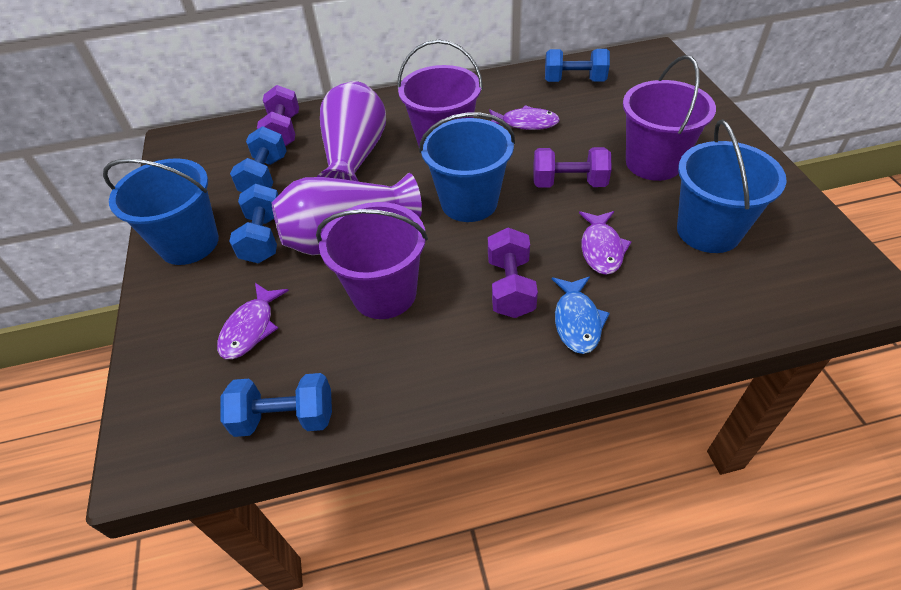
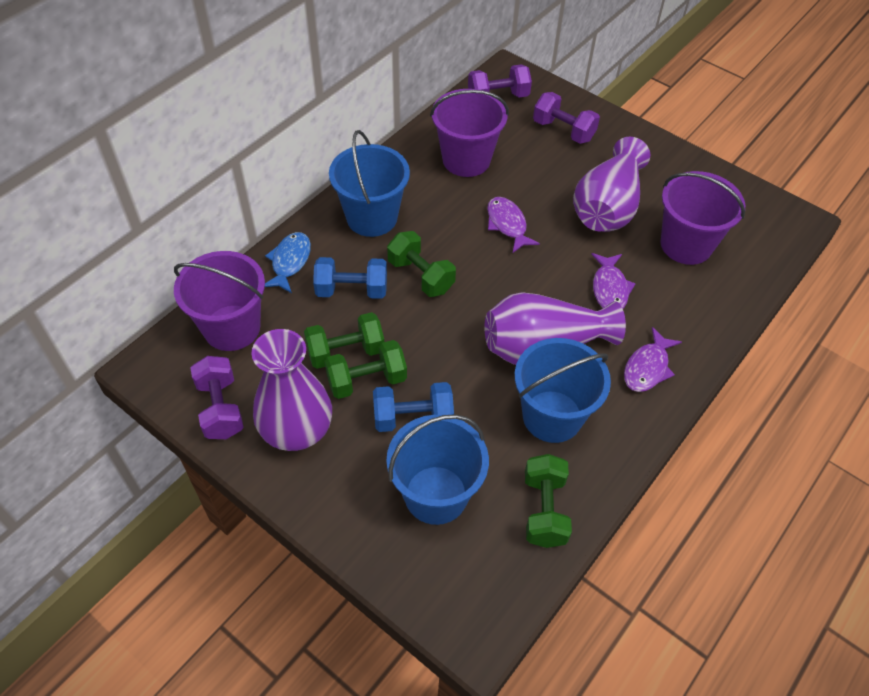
blue dumbbell: 4 -> 2
green dumbbell: 0 -> 4
purple vase: 2 -> 3

